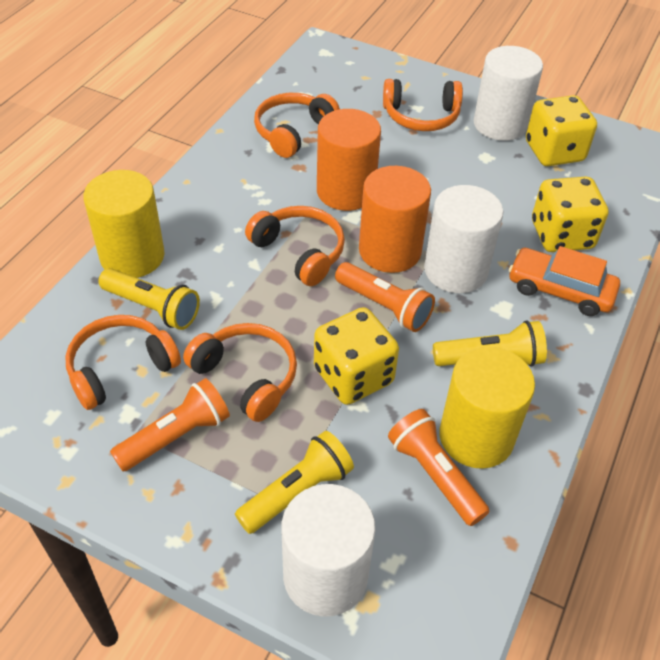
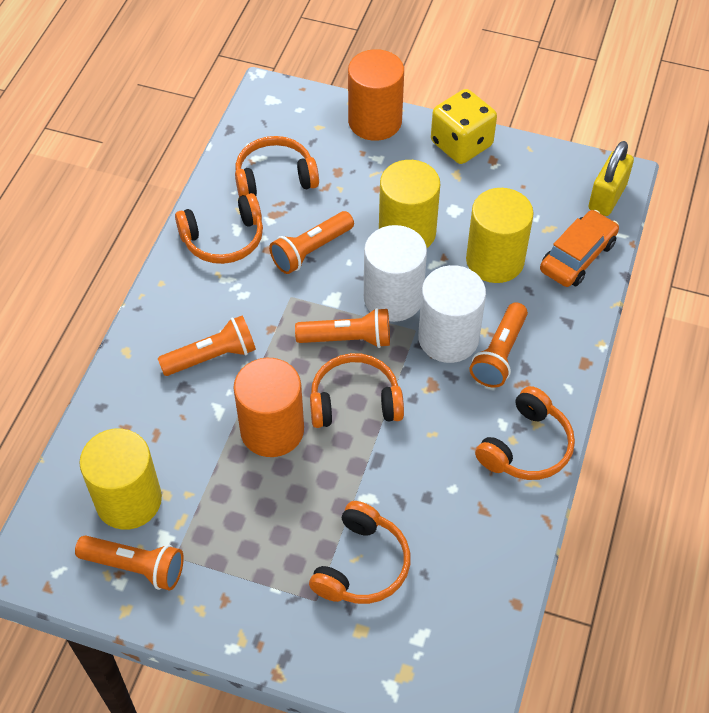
orange flashlight: 3 -> 5
white cylinder: 3 -> 2
yellow cylinder: 2 -> 3
yellow dice: 3 -> 1
yellow flashlight: 3 -> 0
yellow padlock: 0 -> 1

